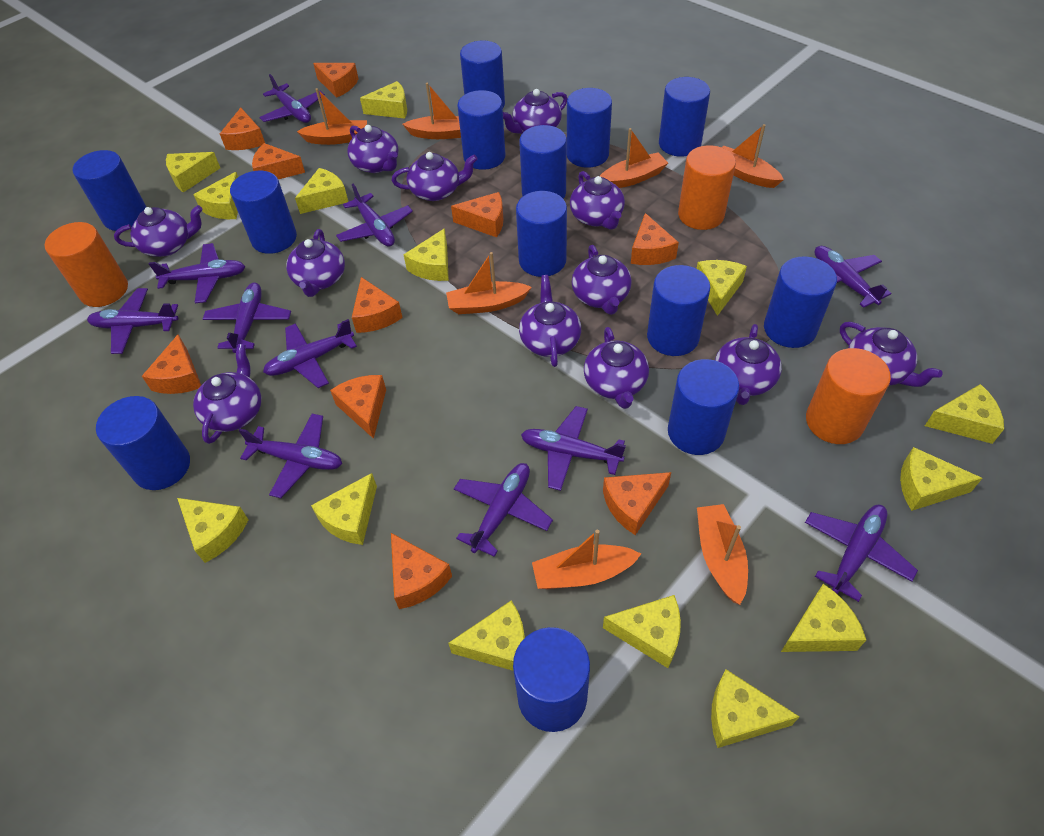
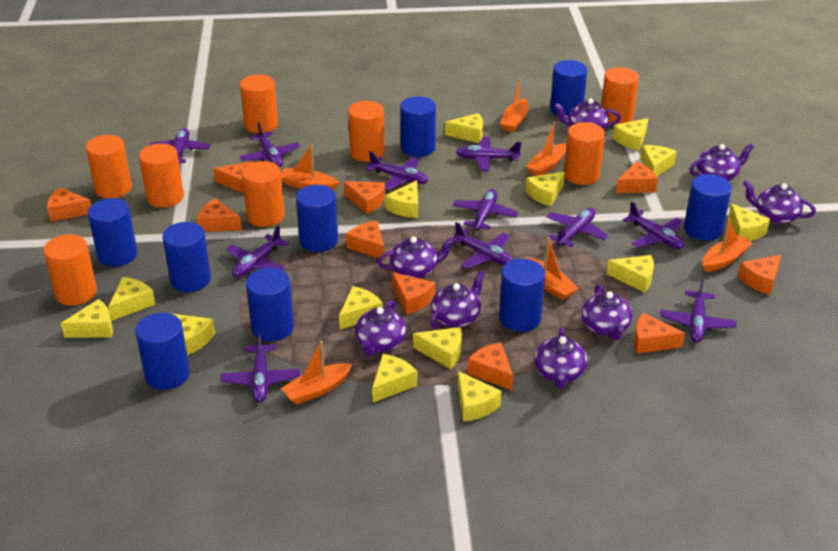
blue cylinder: 13 -> 9
orange boat: 7 -> 6
orange cylinder: 3 -> 8
purple teapot: 12 -> 8

